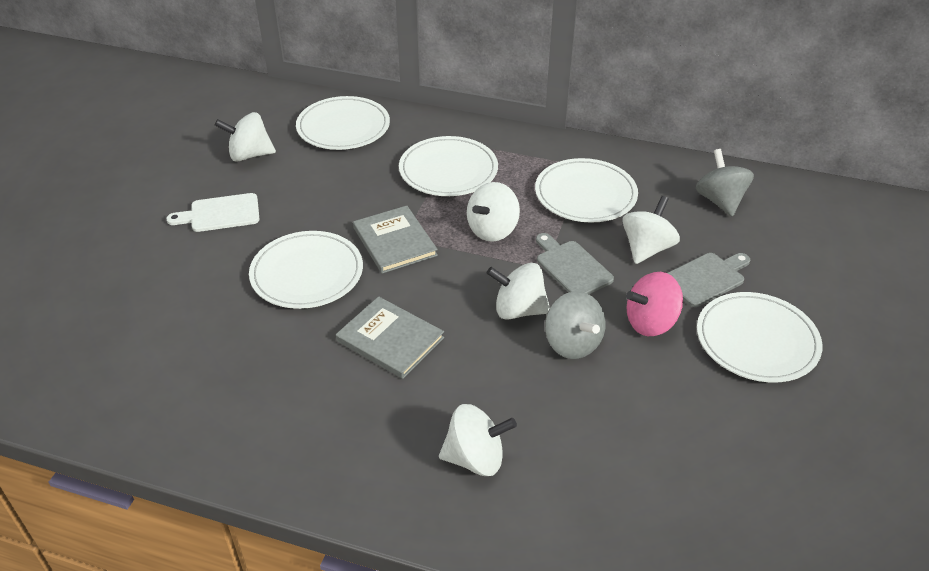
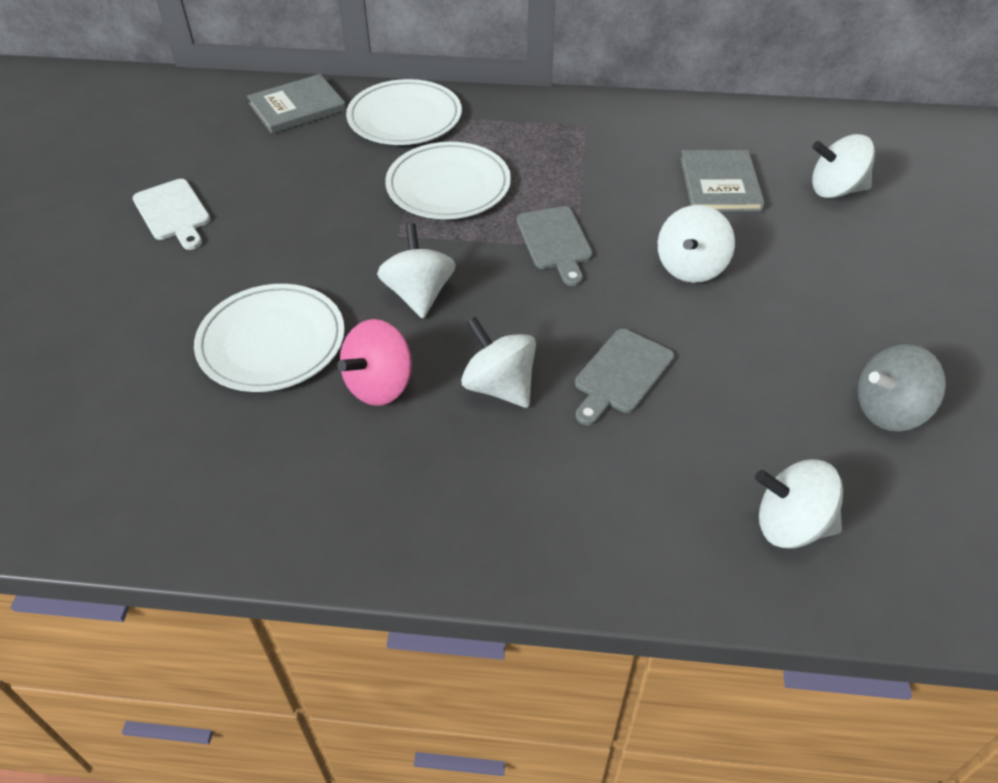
grey spinning top: 2 -> 1
white plate: 5 -> 3

